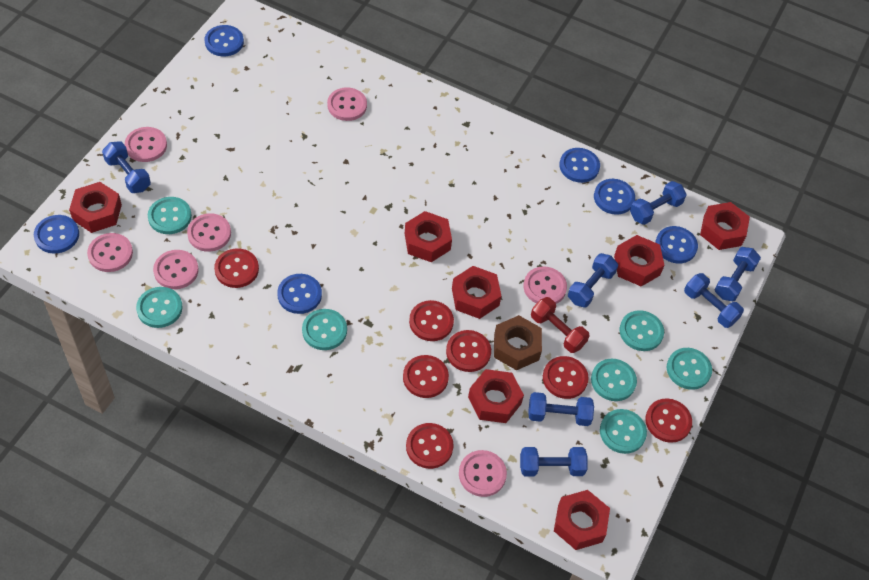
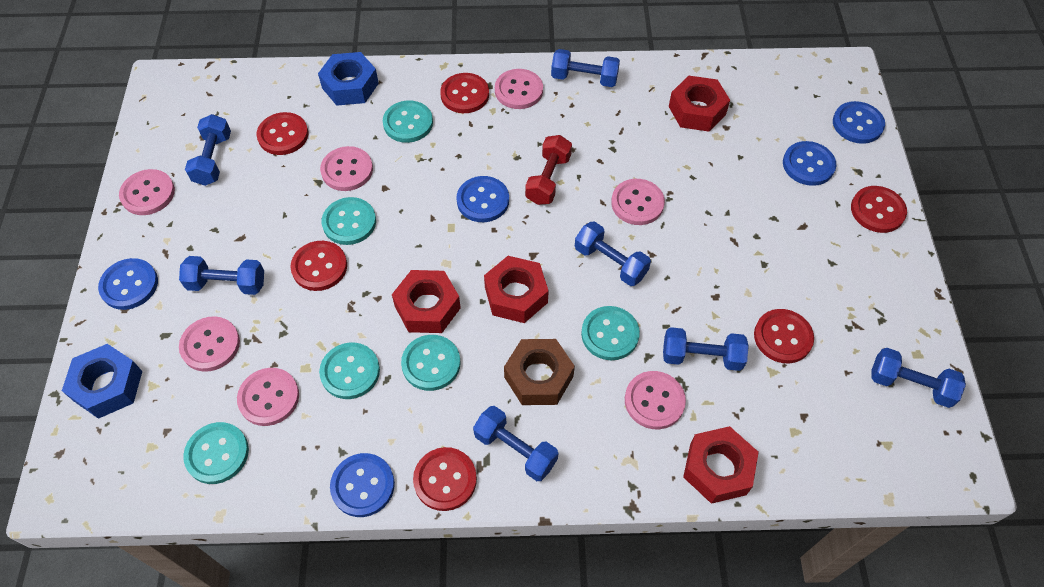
blue button: 6 -> 5
blue nut: 0 -> 2
red button: 7 -> 6
red nut: 7 -> 4
turquoise button: 7 -> 6

